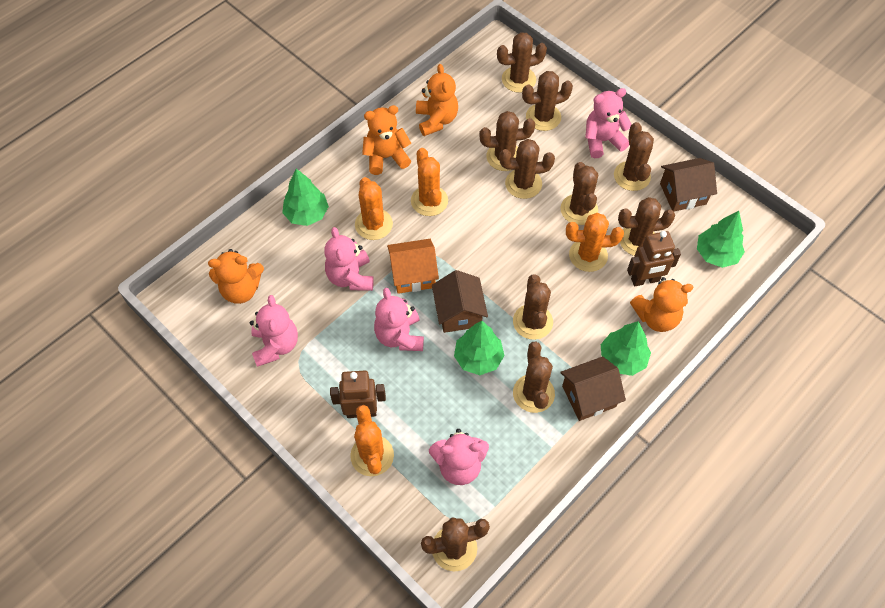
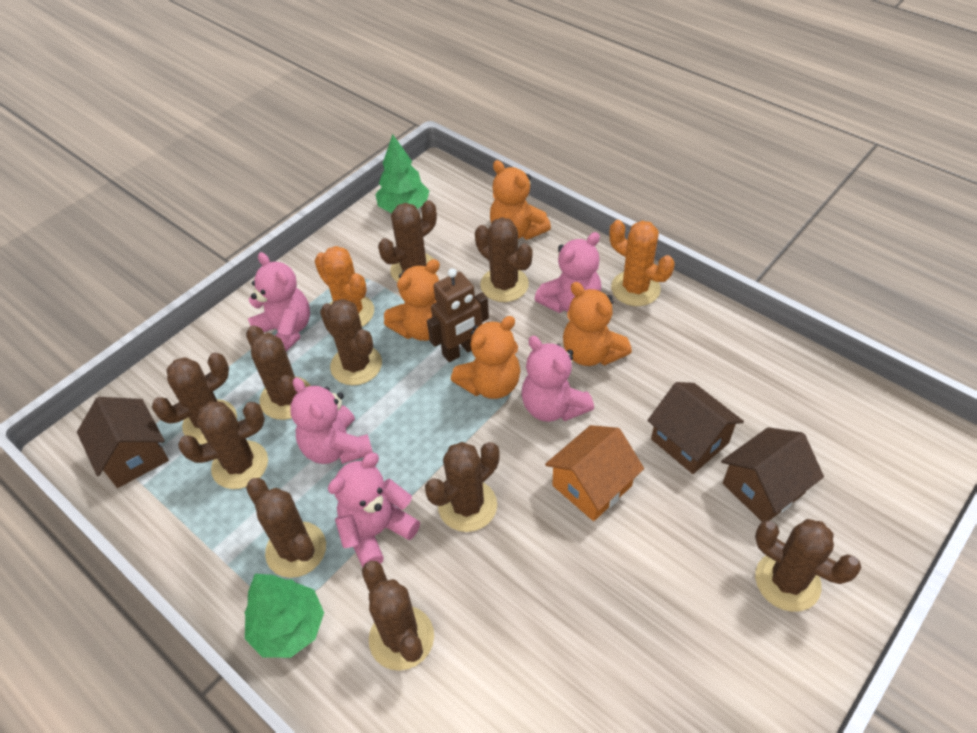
brown robot: 2 -> 1
green tree: 4 -> 2
orange cactus: 4 -> 2

